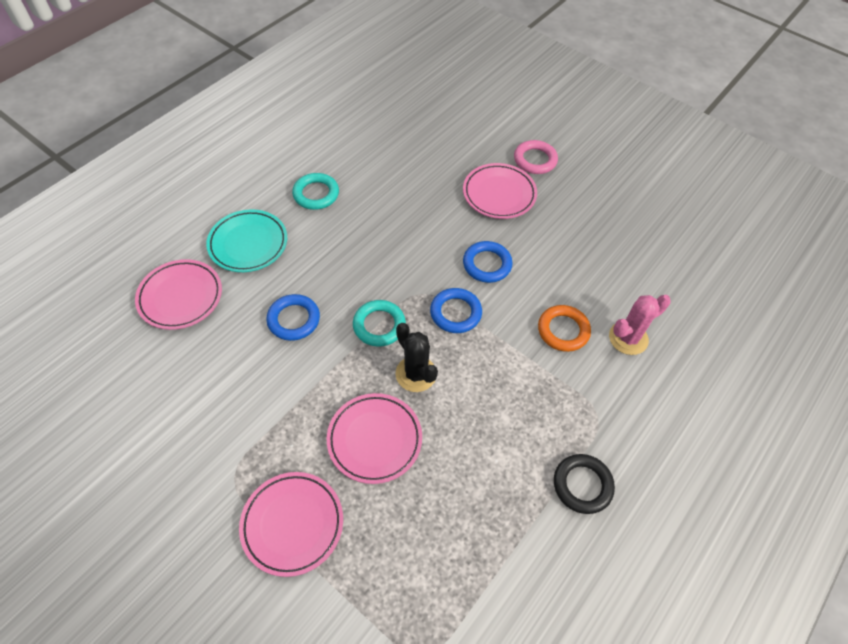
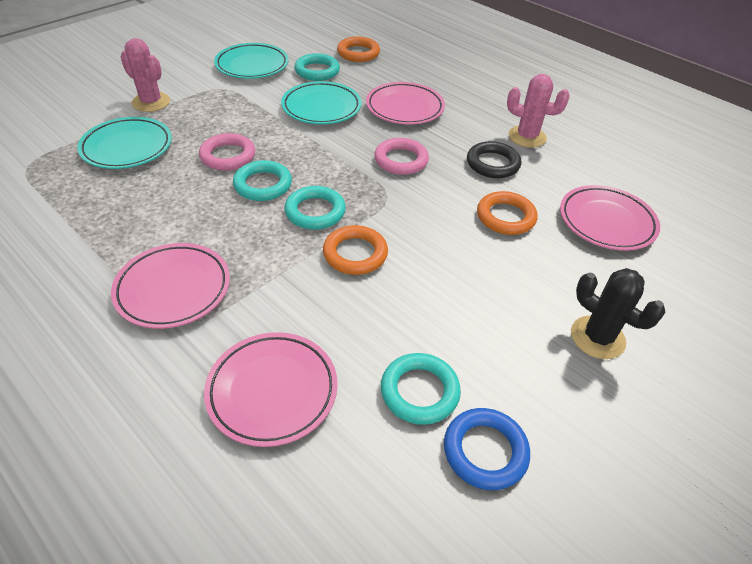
blue ring: 3 -> 1
orange ring: 1 -> 3
pink cactus: 1 -> 2
pink ring: 1 -> 2
turquoise plate: 1 -> 3
turquoise ring: 2 -> 4

